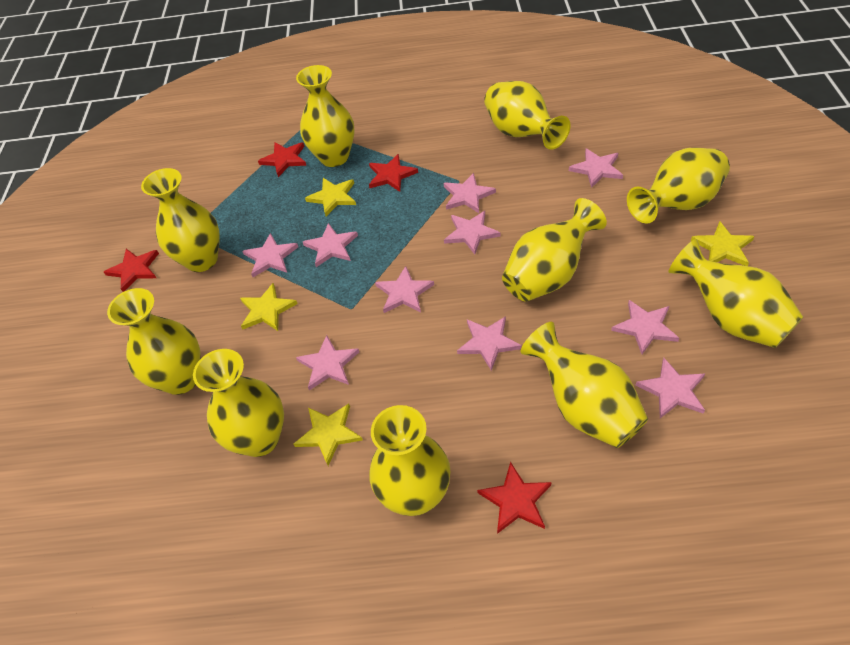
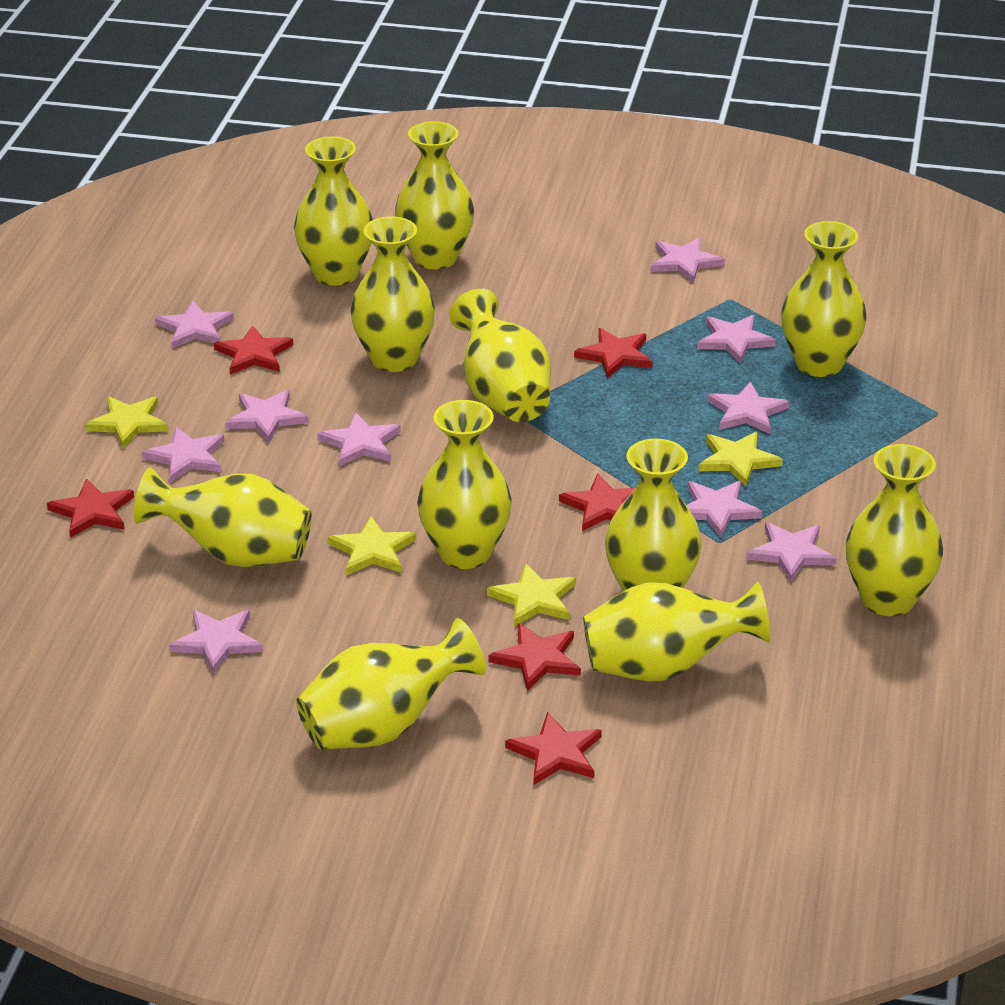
red star: 4 -> 6
yellow vase: 10 -> 11

